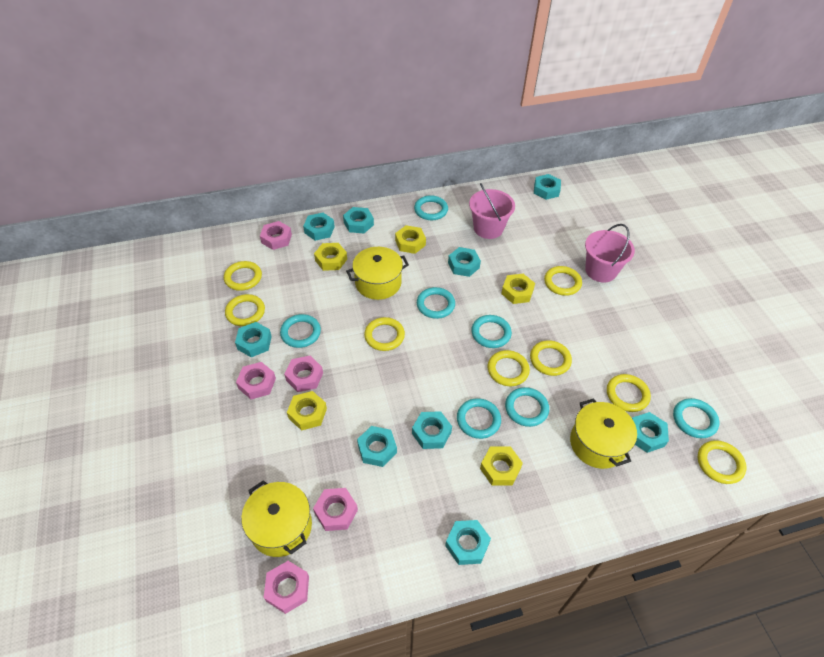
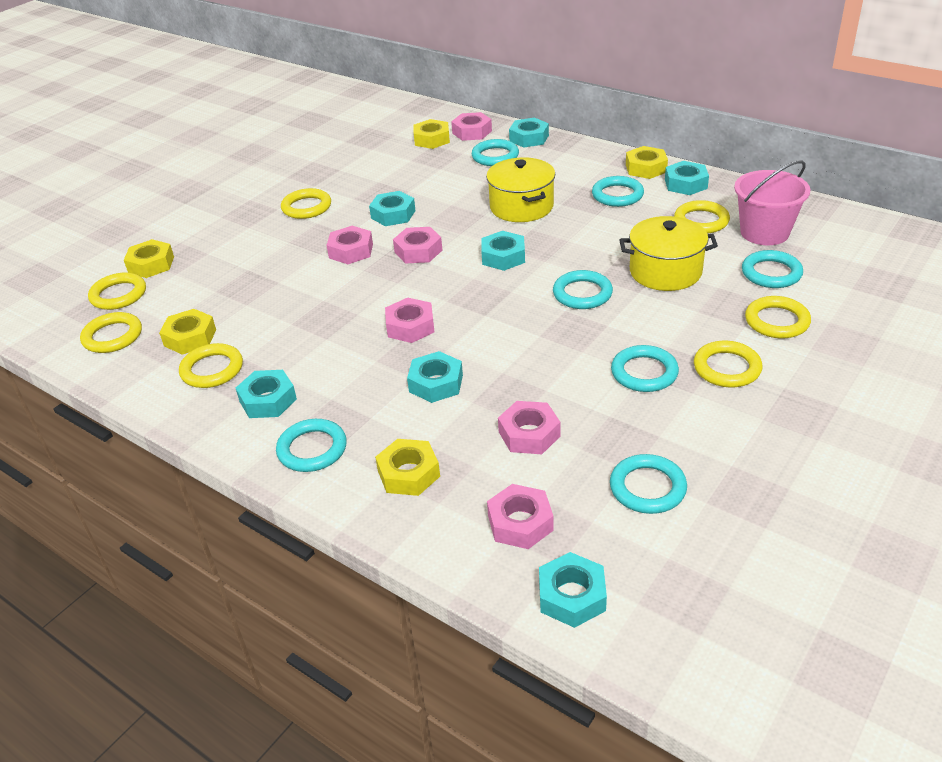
pink bucket: 2 -> 1
pink nut: 5 -> 6
turquoise nut: 9 -> 7
yellow pot: 3 -> 2
yellow ring: 8 -> 7

